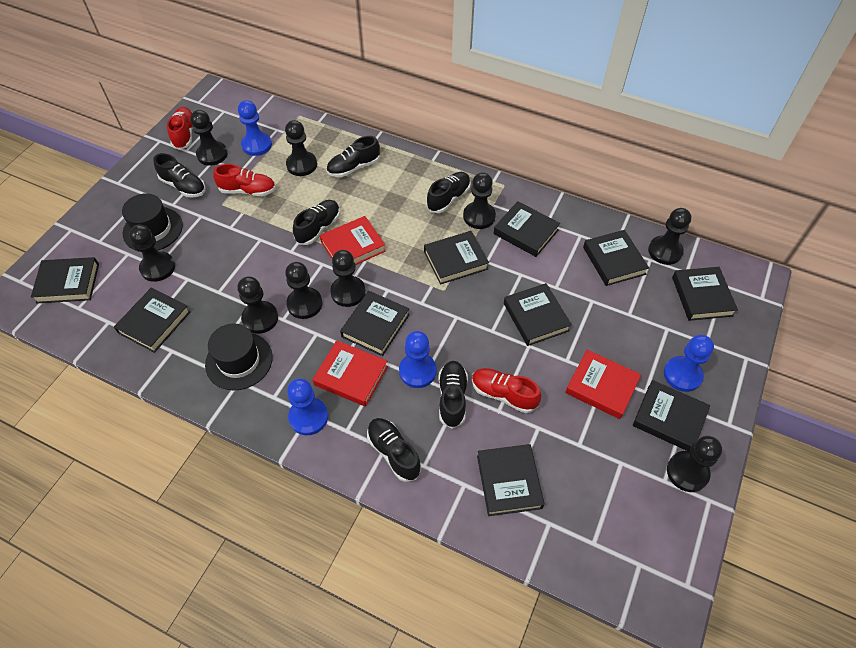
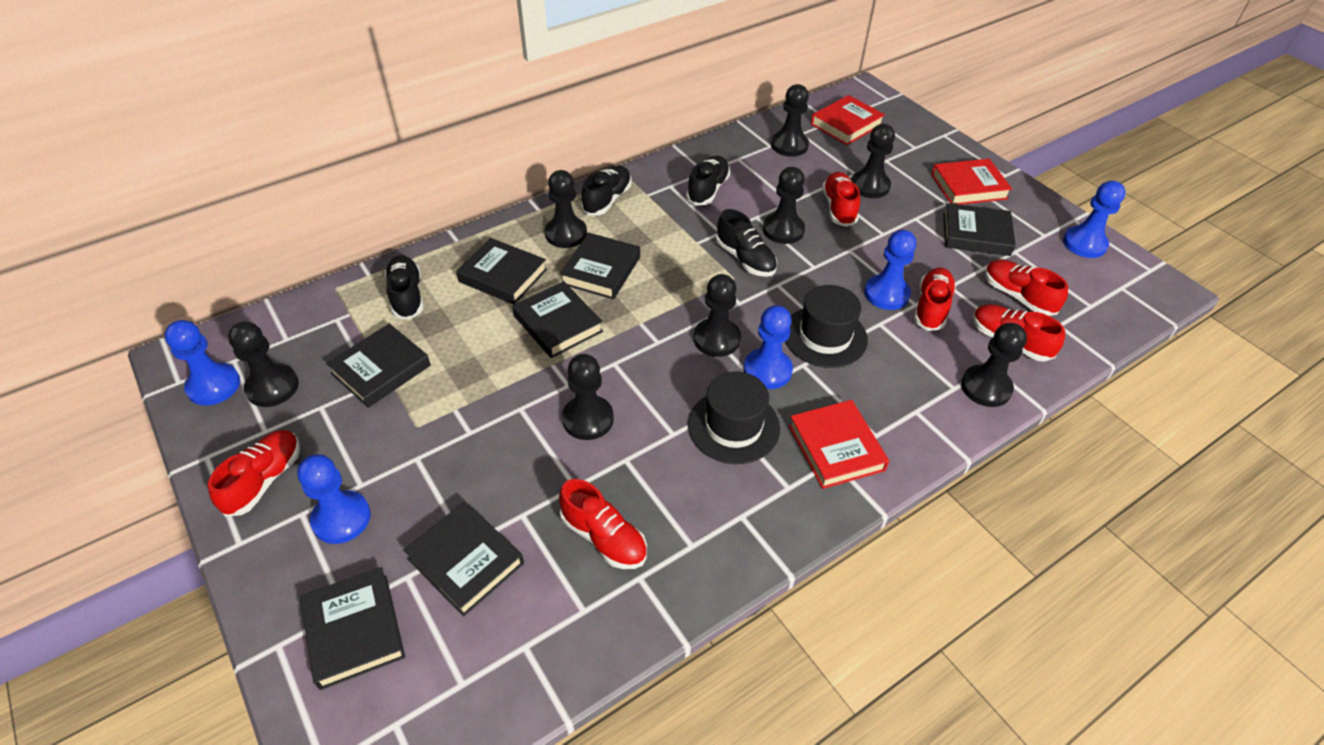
black book: 10 -> 7
black pawn: 9 -> 8
black shoe: 6 -> 4
blue pawn: 4 -> 5
red shoe: 3 -> 6

